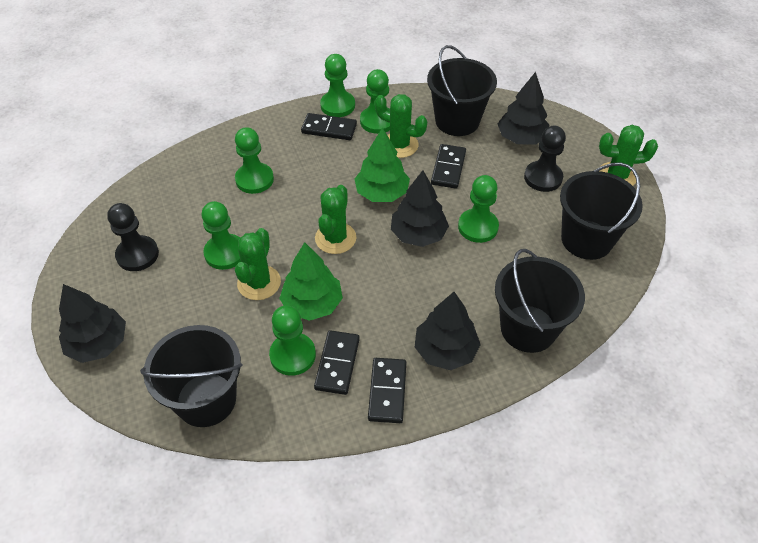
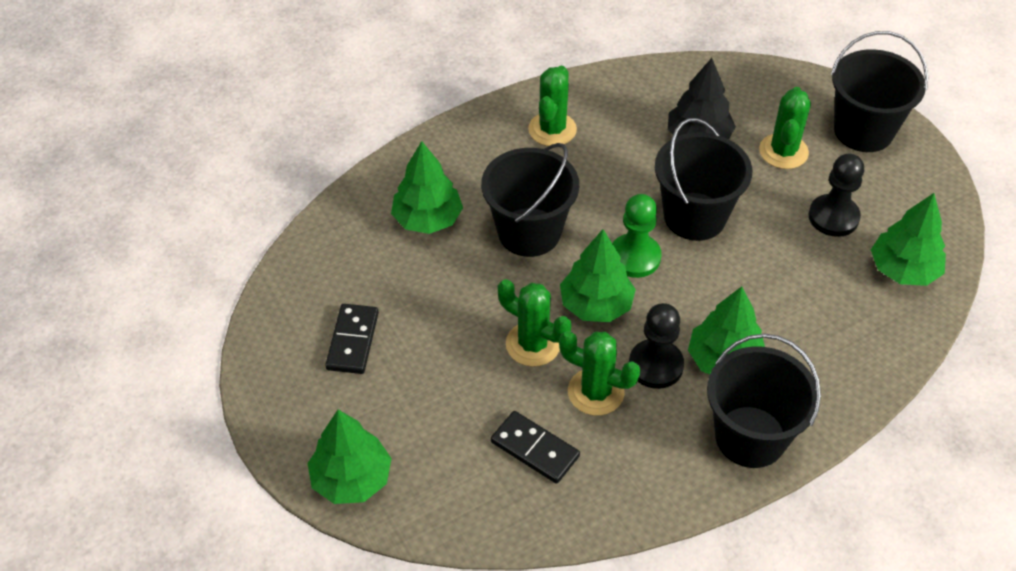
black domino: 4 -> 2
black tree: 4 -> 1
green pawn: 6 -> 1
green tree: 2 -> 5

